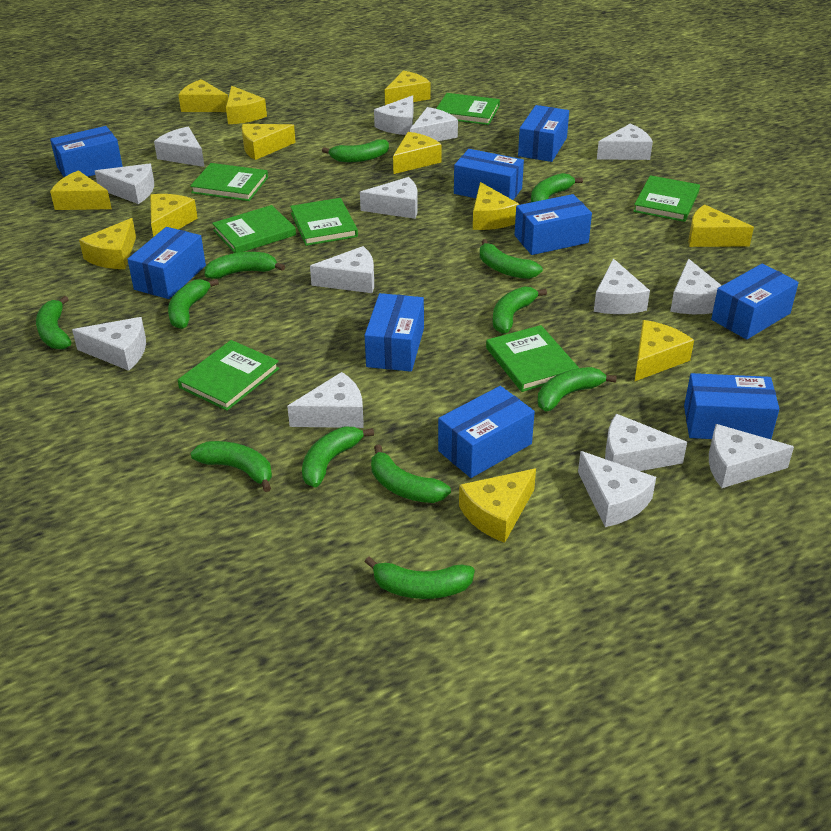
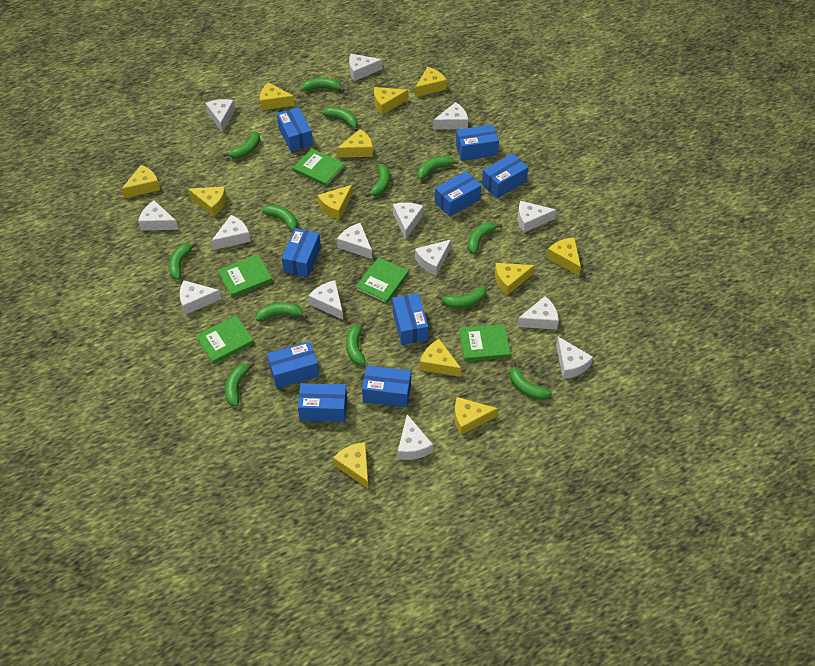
green banana: 12 -> 13
green book: 7 -> 5

